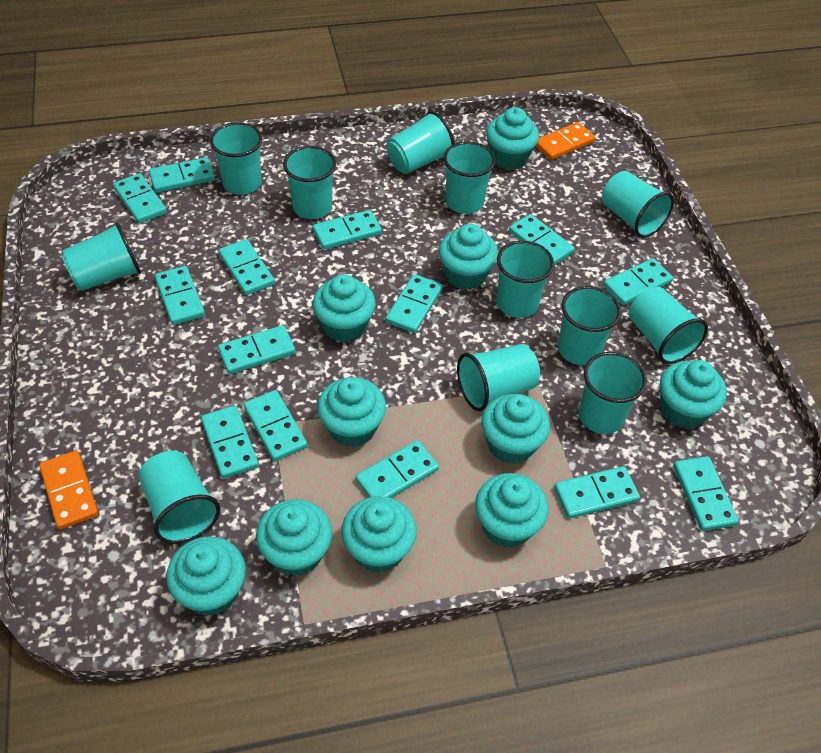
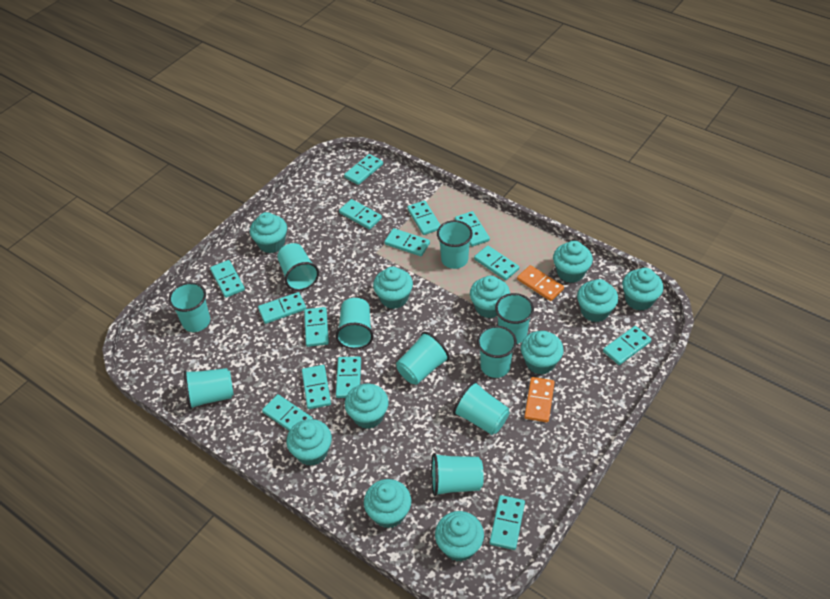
turquoise cup: 12 -> 10
turquoise cupcake: 10 -> 11

